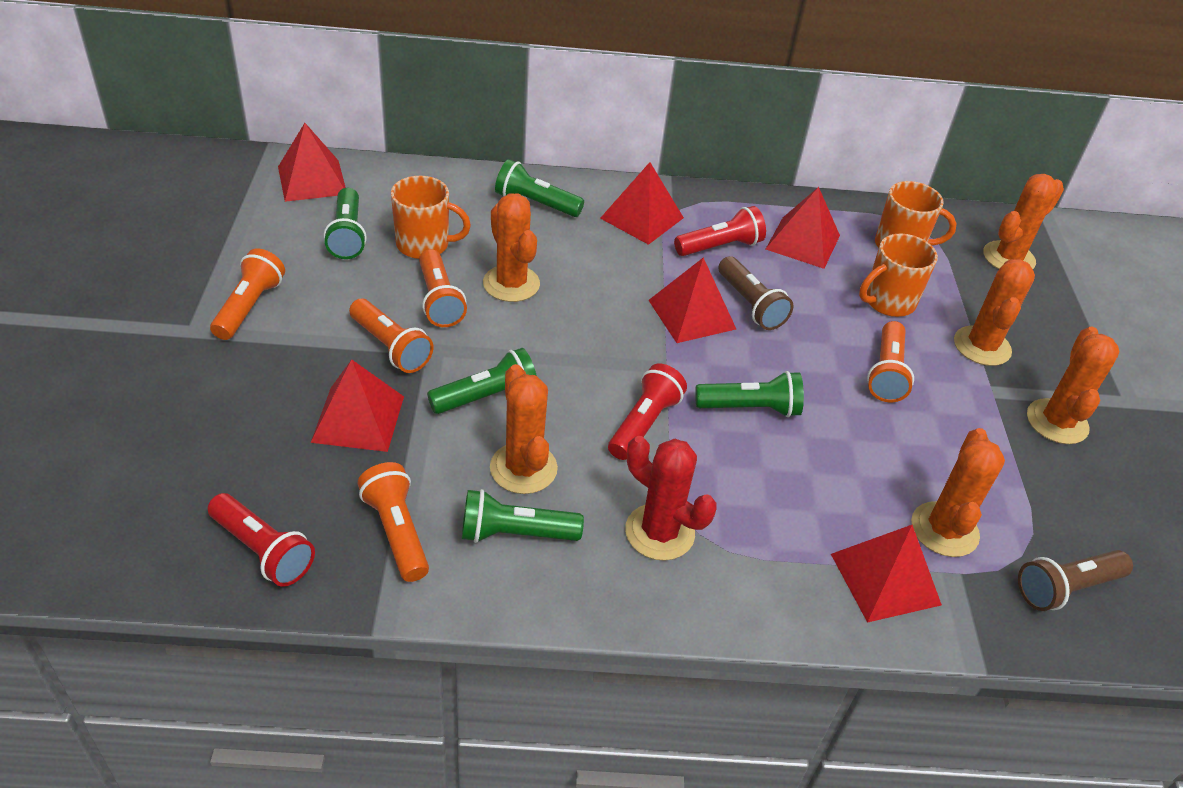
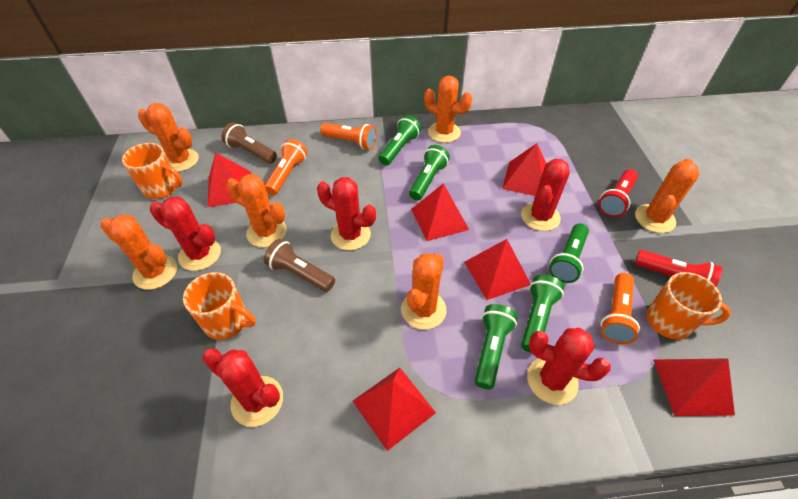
orange flashlight: 5 -> 3
red cactus: 1 -> 5
red flashlight: 3 -> 2

